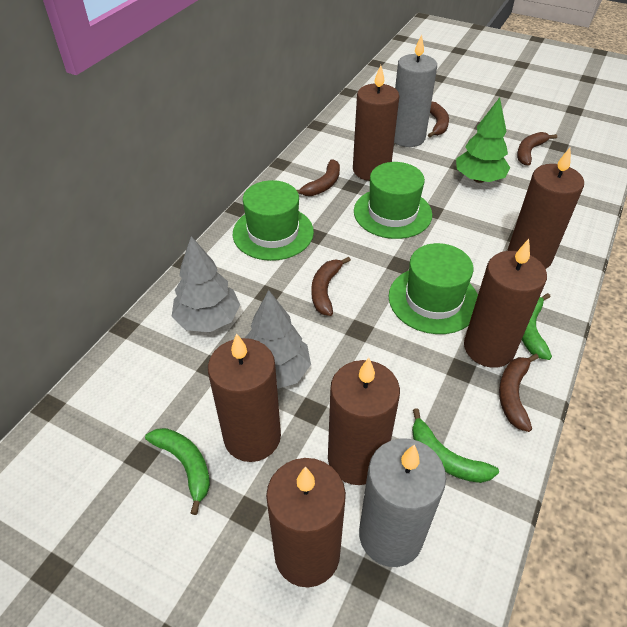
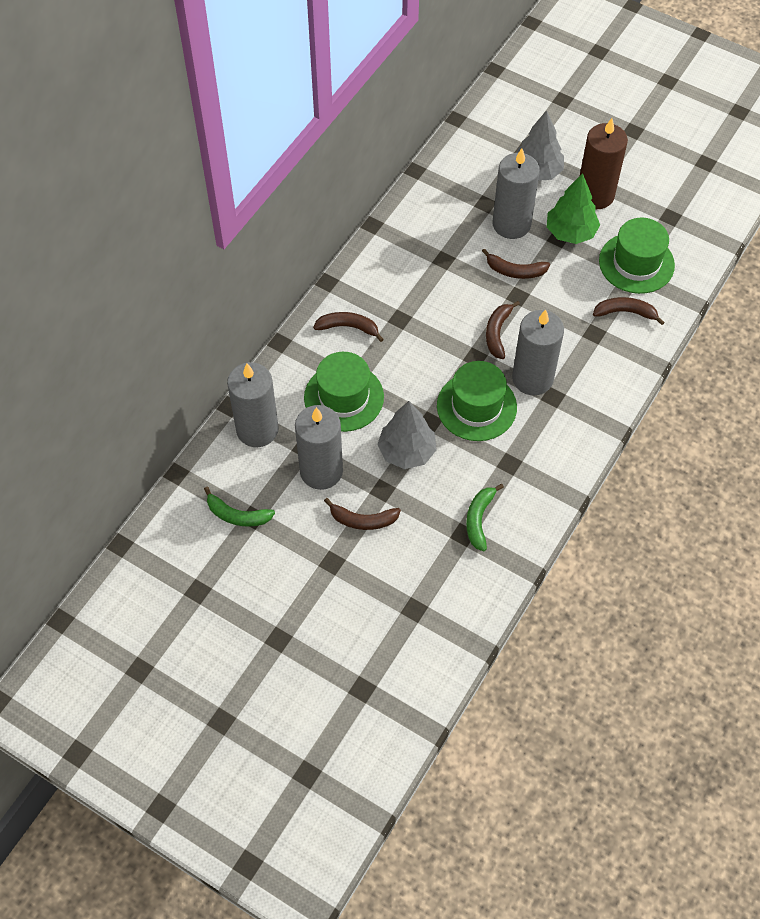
brown candle: 6 -> 1
green banana: 3 -> 2
grey candle: 2 -> 4

